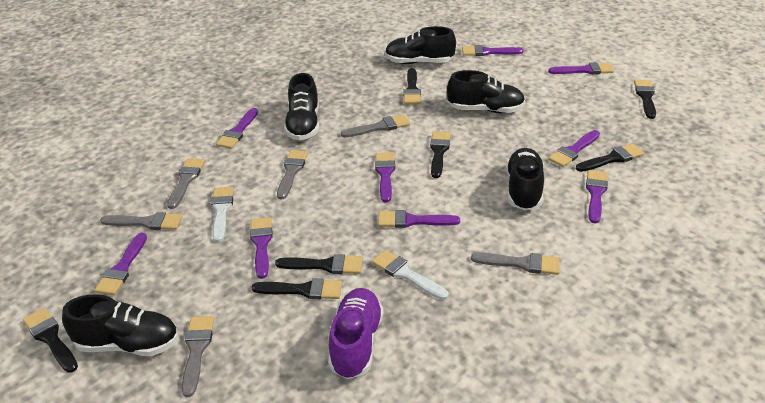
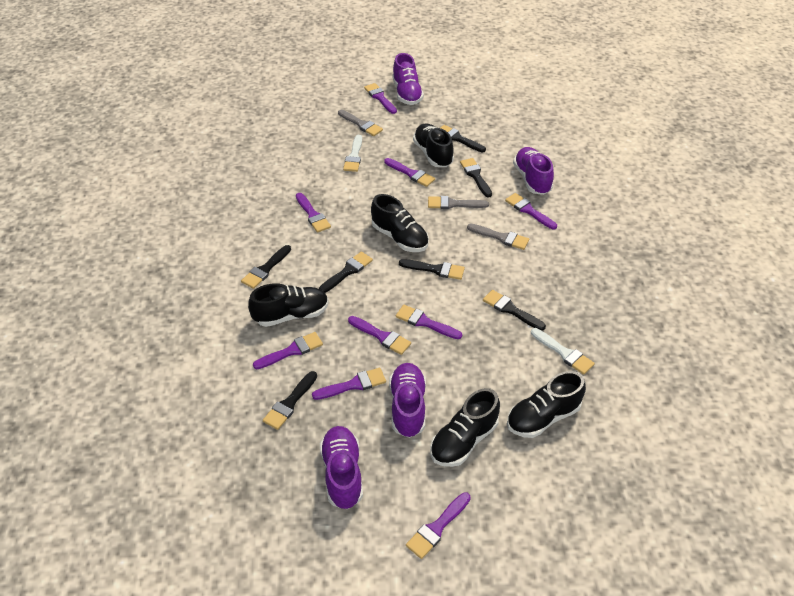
grey brush: 6 -> 3
purple shoe: 1 -> 4

